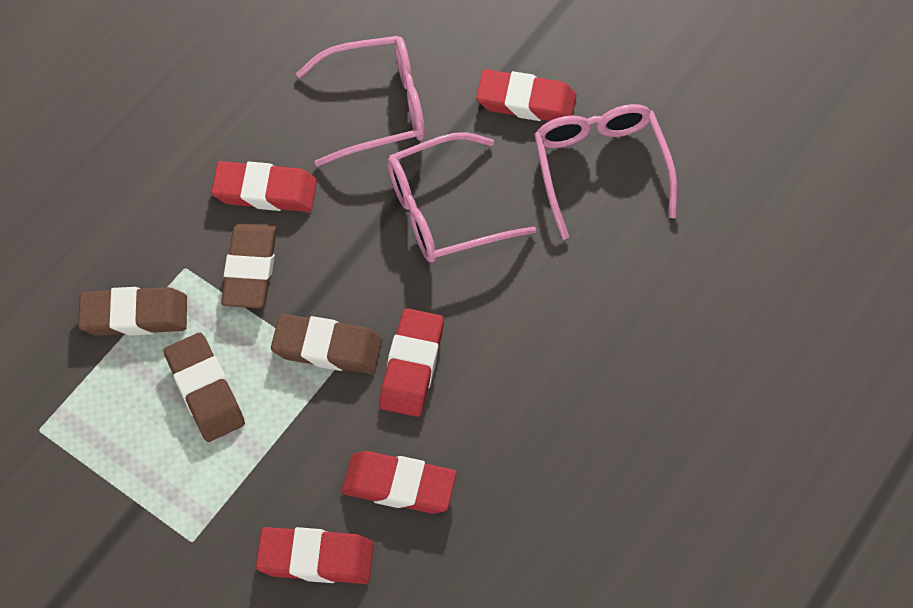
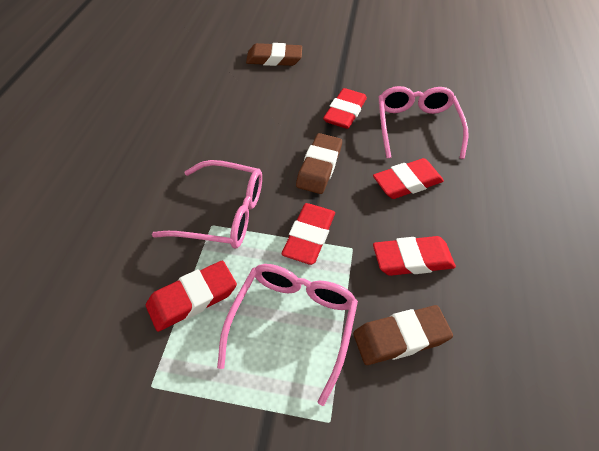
brown eraser: 4 -> 3

